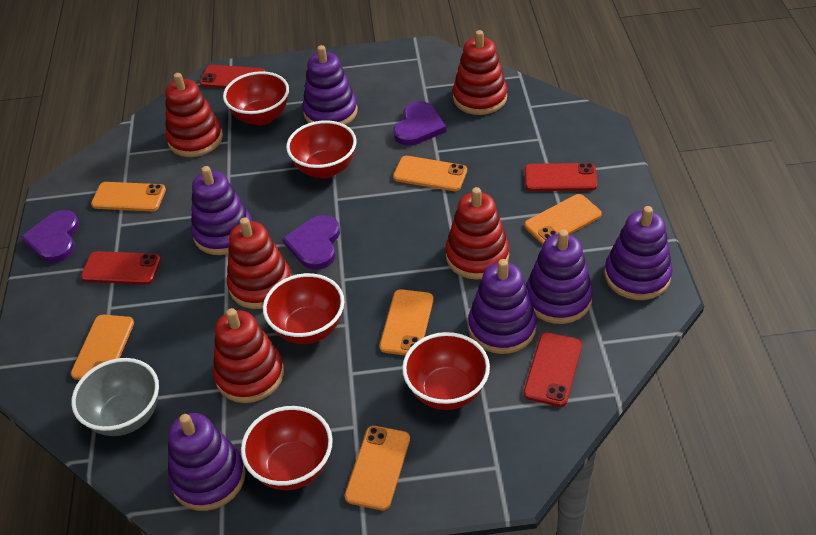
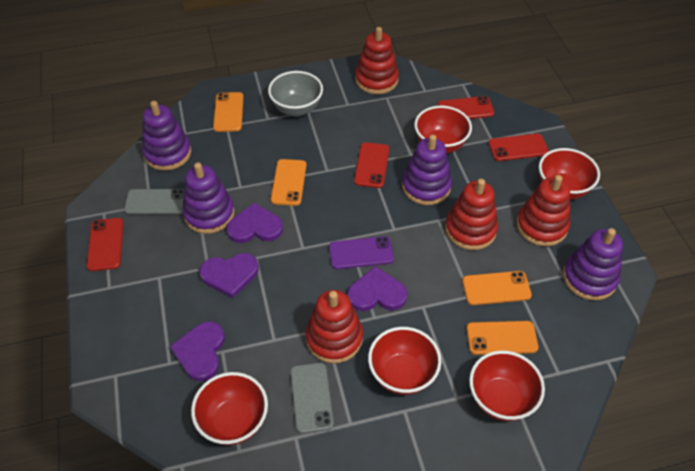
grey phone: 0 -> 2
orange phone: 6 -> 4
purple heart: 3 -> 4
purple phone: 0 -> 1
purple stacking toy: 6 -> 4
red stacking toy: 5 -> 4

